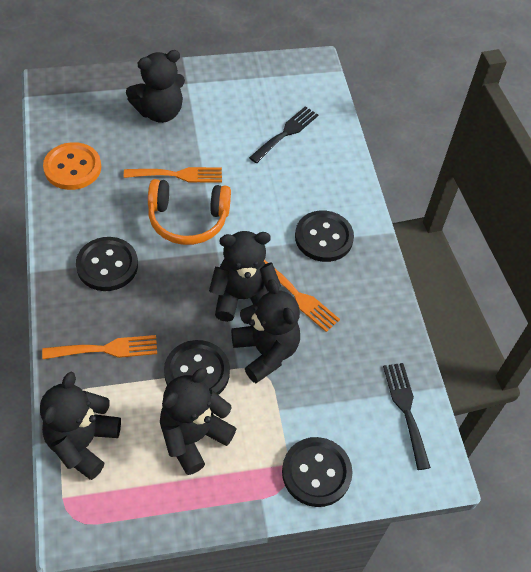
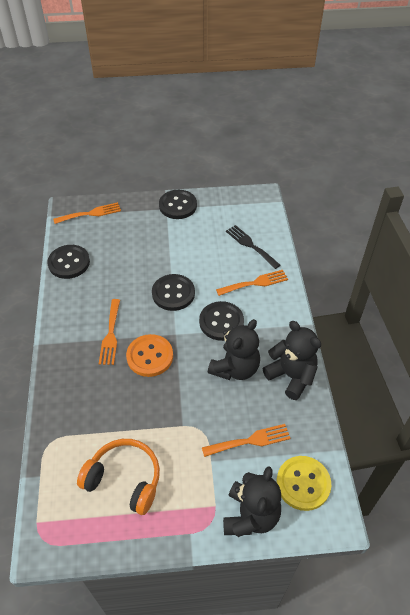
black fork: 2 -> 1
black teddy bear: 5 -> 3
orange fork: 3 -> 4
yellow button: 0 -> 1

